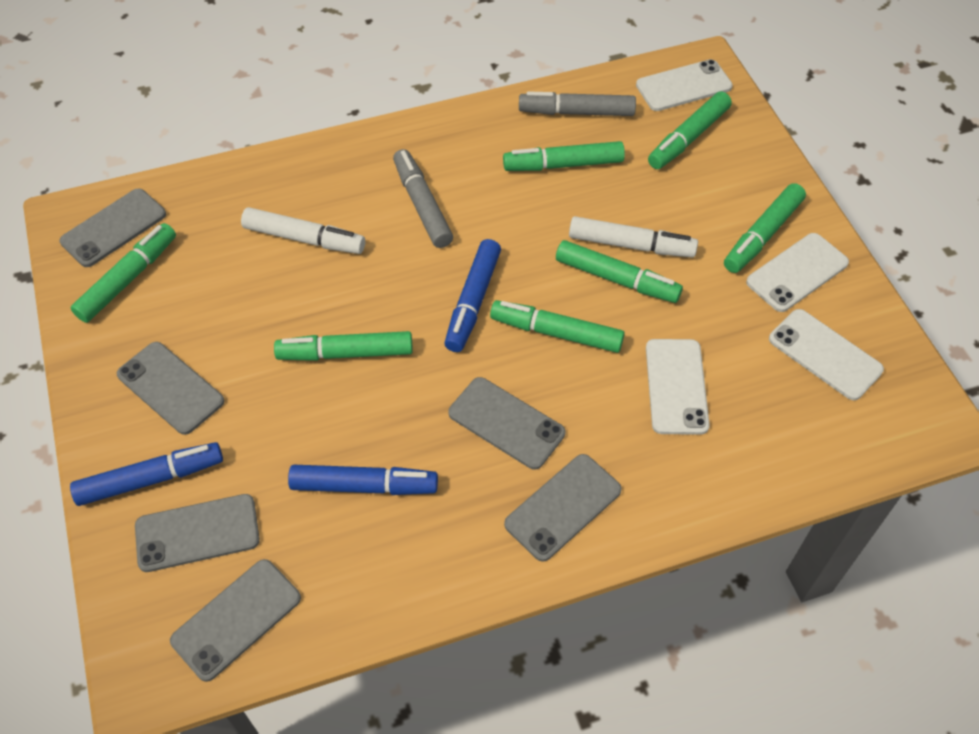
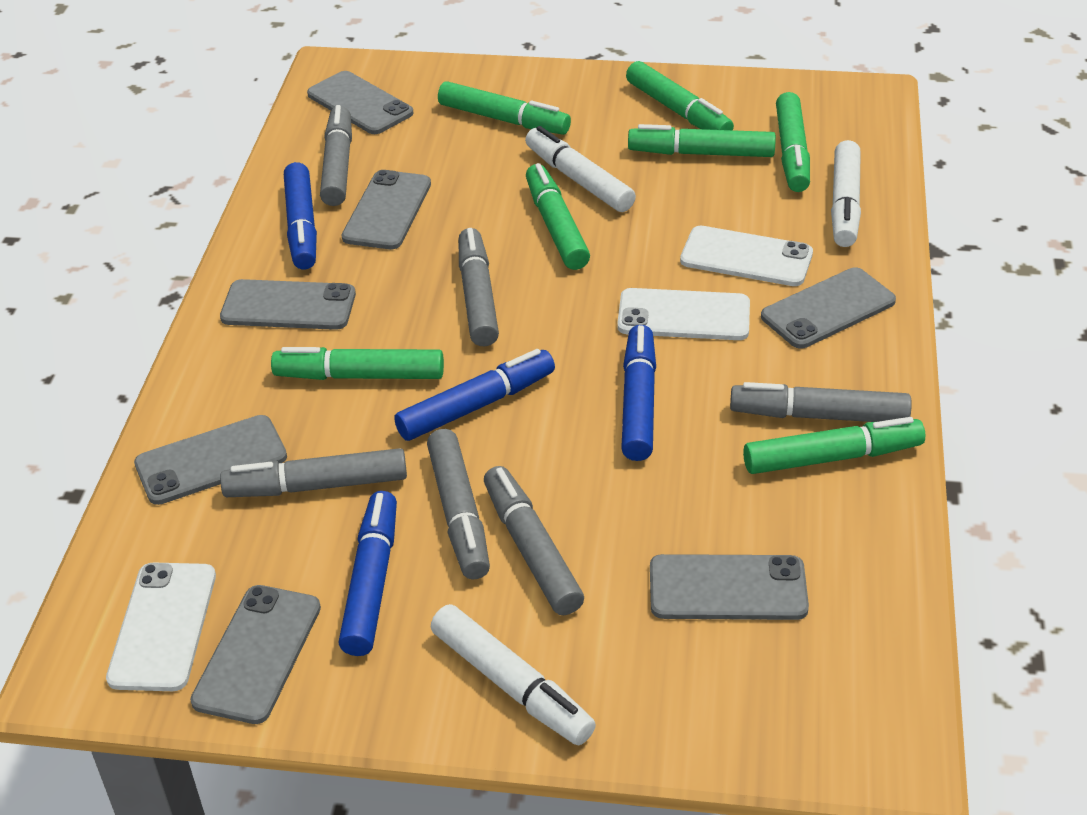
blue marker: 3 -> 4
grey marker: 2 -> 6
grey phone: 6 -> 7
white marker: 2 -> 3
white phone: 4 -> 3

